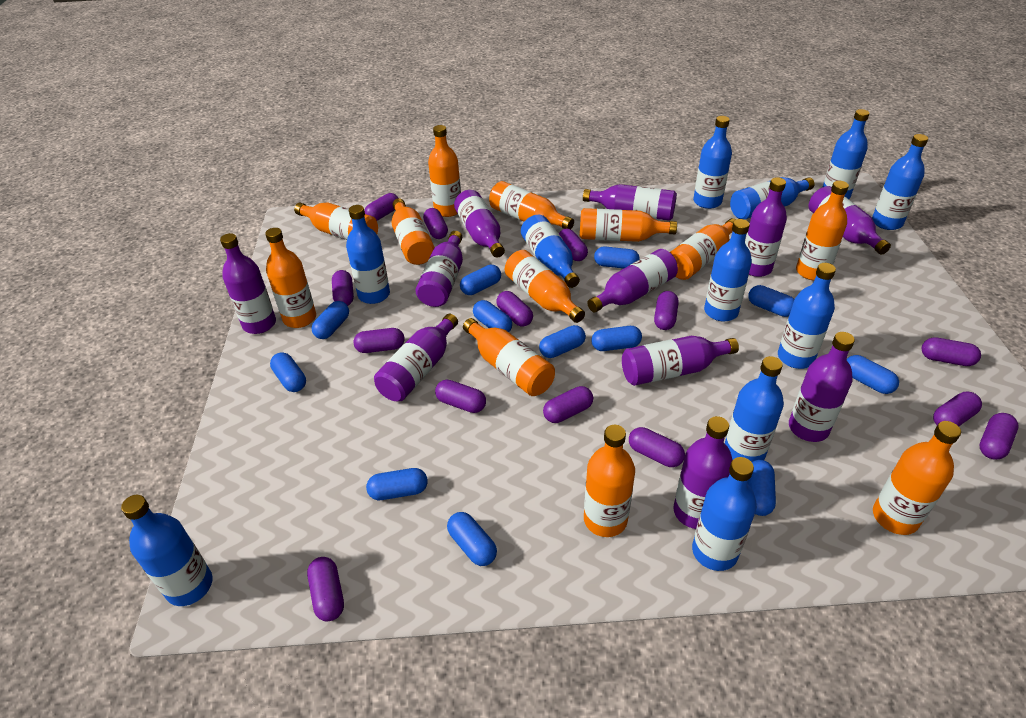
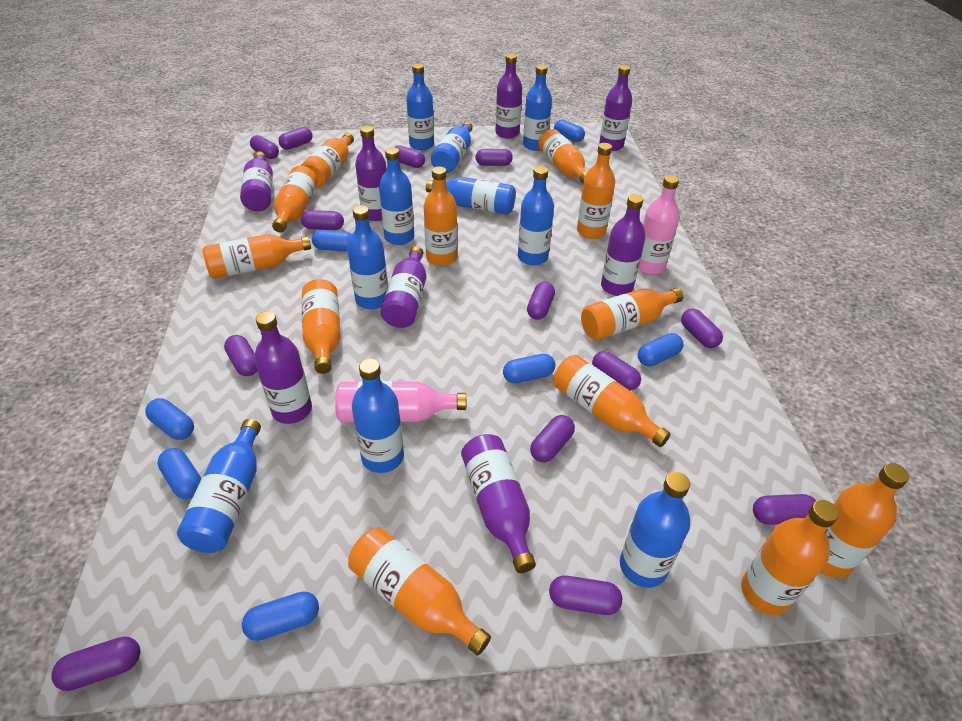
blue bottle: 11 -> 10
blue capsule: 12 -> 7
pink bottle: 0 -> 2
purple bottle: 11 -> 8
purple capsule: 14 -> 13

